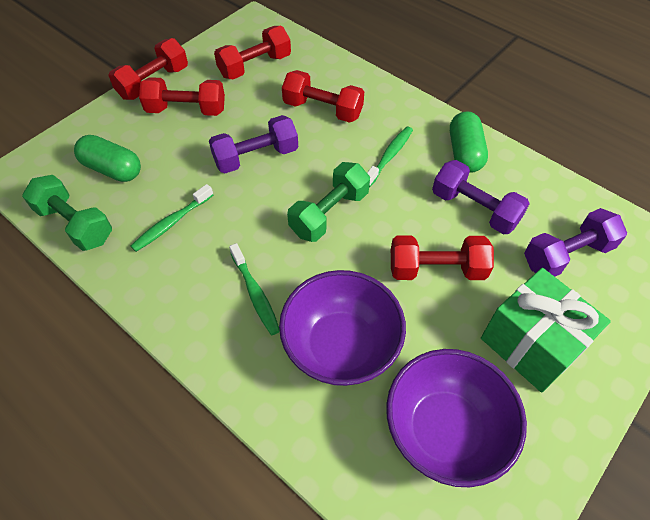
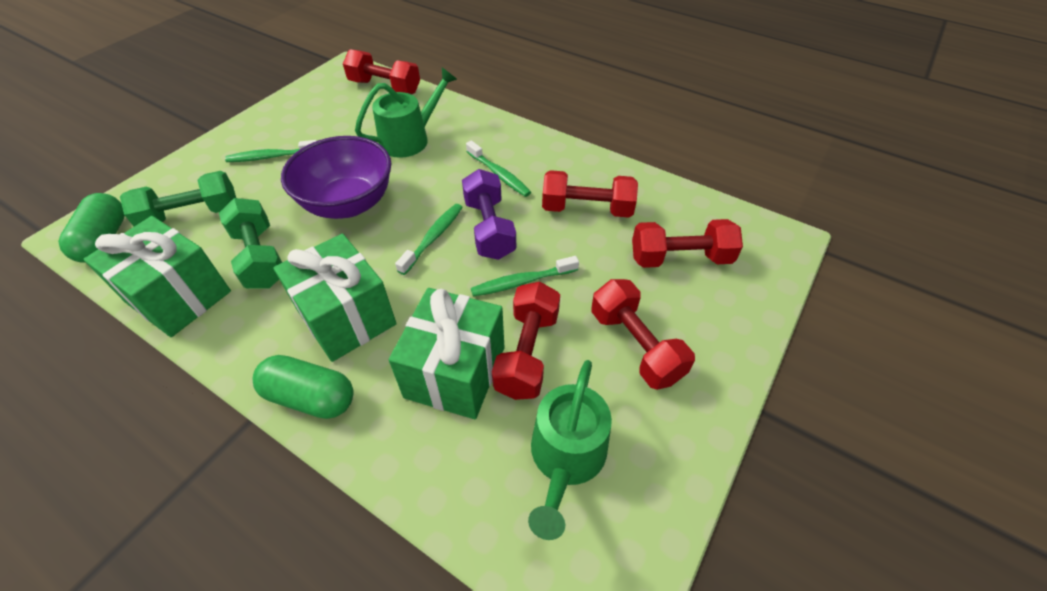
green gift: 1 -> 3
green toothbrush: 3 -> 4
green watering can: 0 -> 2
purple bowl: 2 -> 1
purple dumbbell: 3 -> 1

